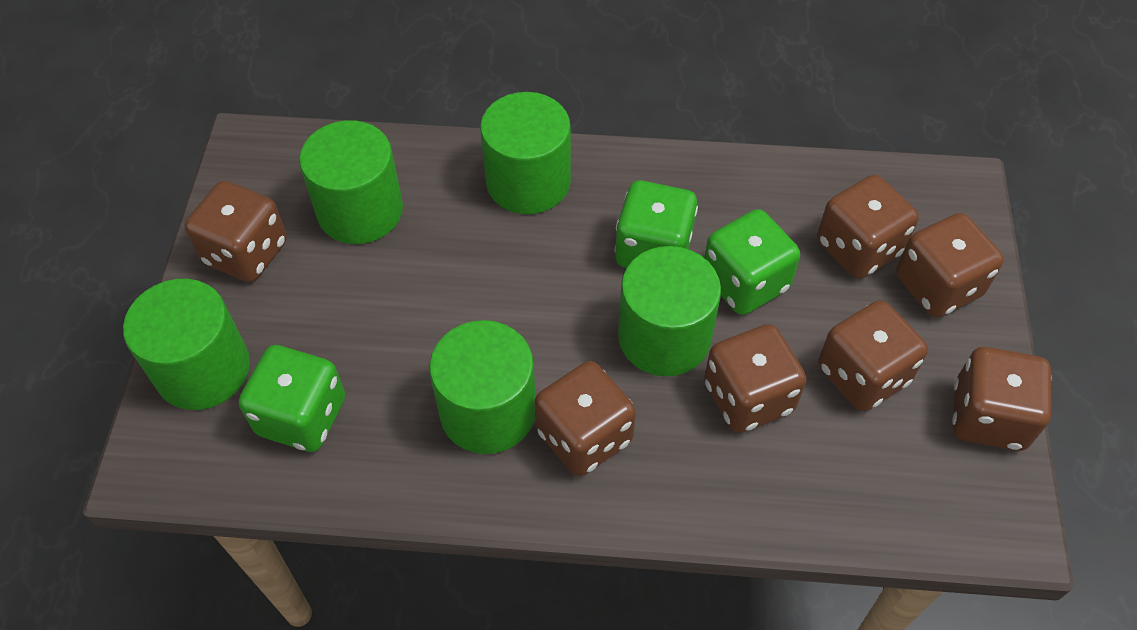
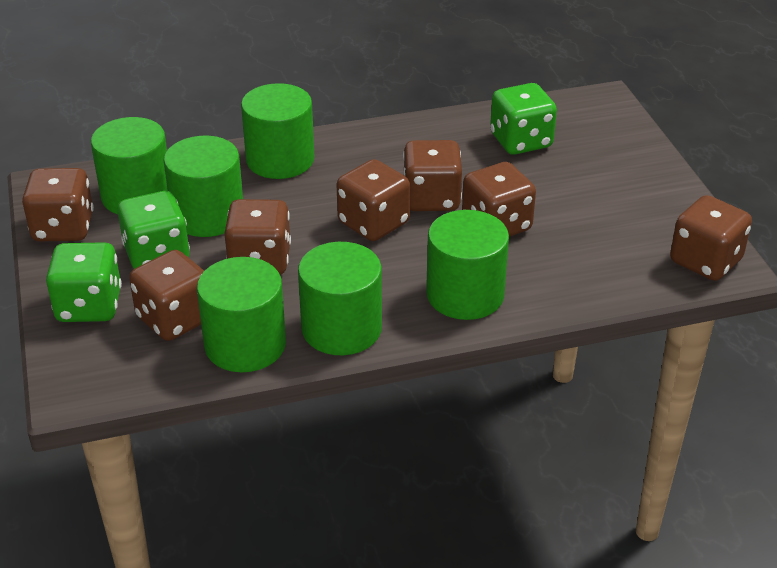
green cylinder: 5 -> 6

